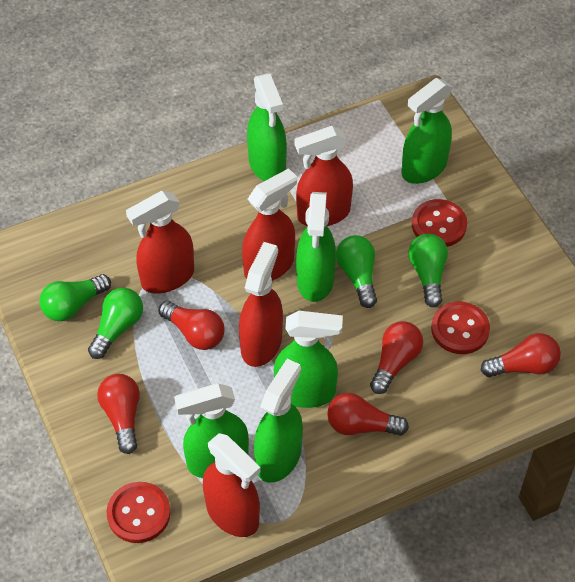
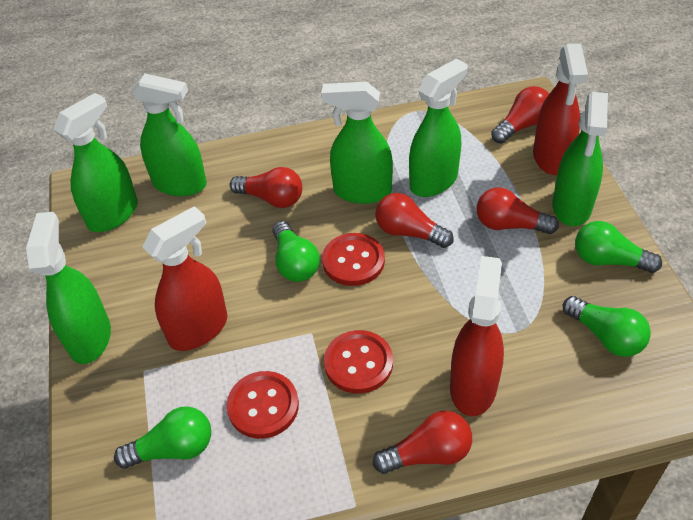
red spray bottle: 5 -> 3

